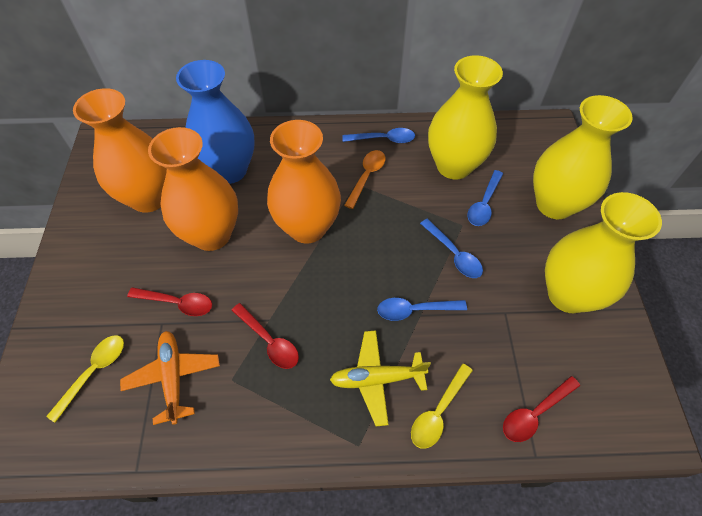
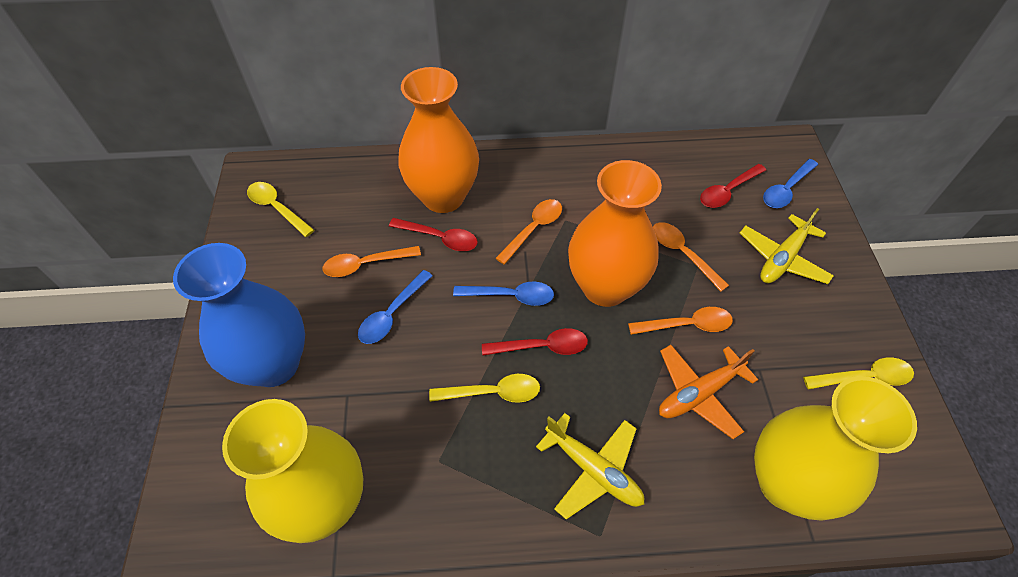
blue spoon: 4 -> 3
orange spoon: 1 -> 4
orange vase: 3 -> 2
yellow plane: 1 -> 2
yellow spoon: 2 -> 3
yellow vase: 3 -> 2

